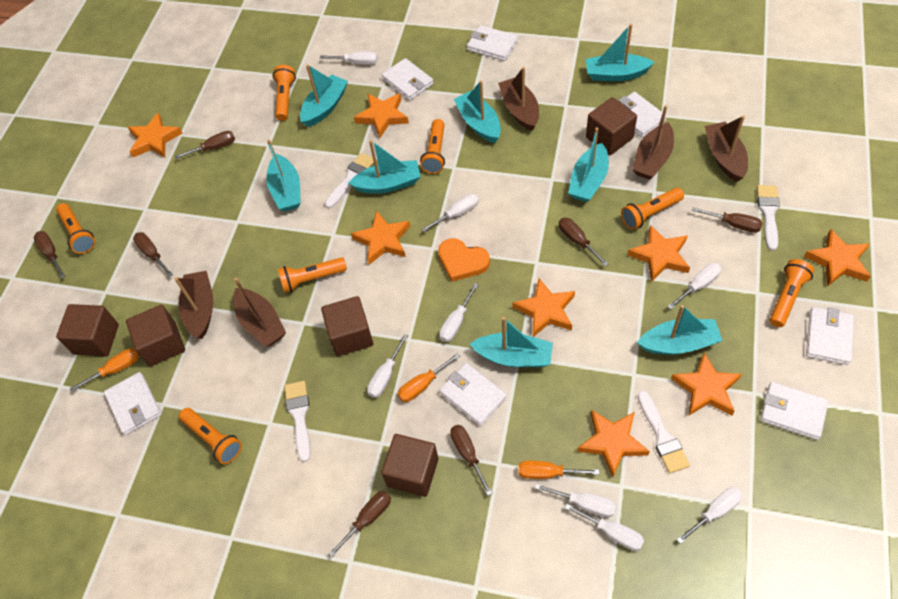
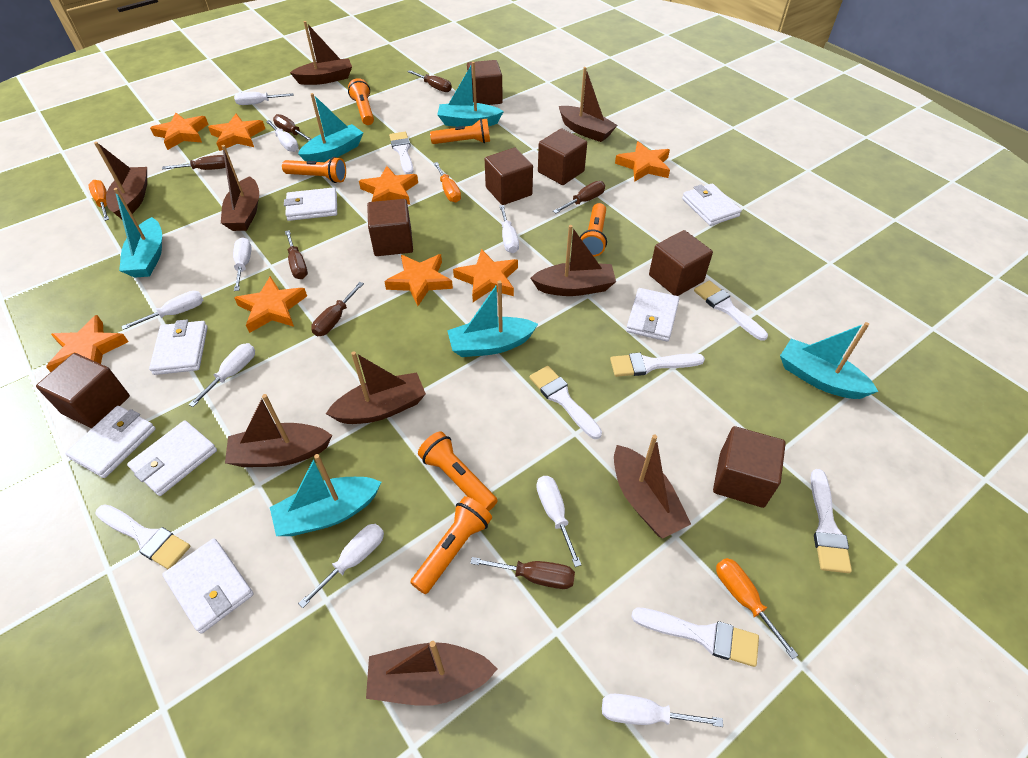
brown boat: 5 -> 9
brown cube: 5 -> 7
orange flashlight: 7 -> 6
orange heart: 1 -> 0
turquoise boat: 8 -> 6
white brush: 4 -> 7
white screwdriver: 8 -> 9

